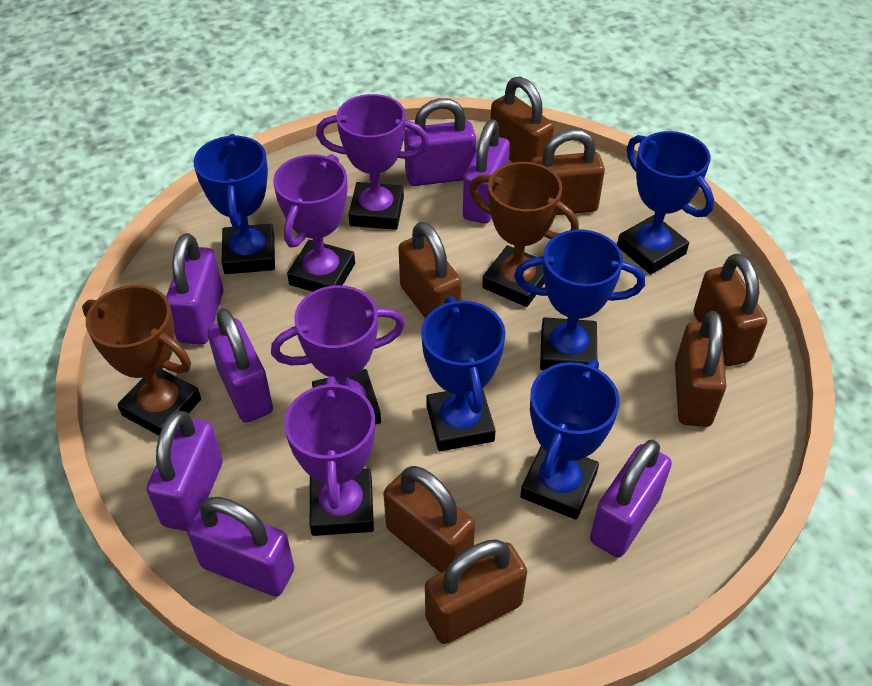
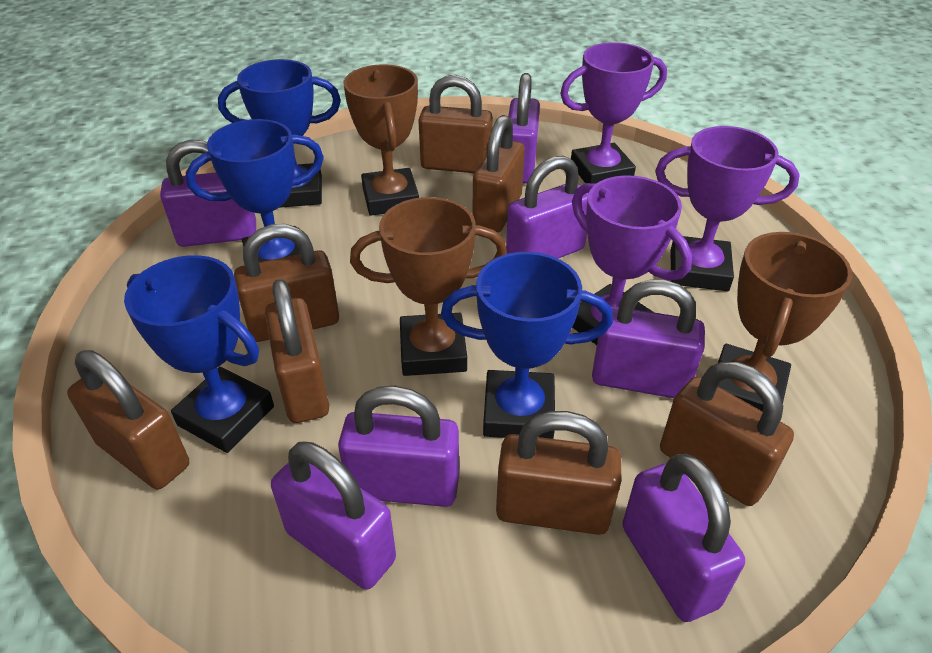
blue trophy: 5 -> 4
brown trophy: 2 -> 3
purple trophy: 4 -> 3

